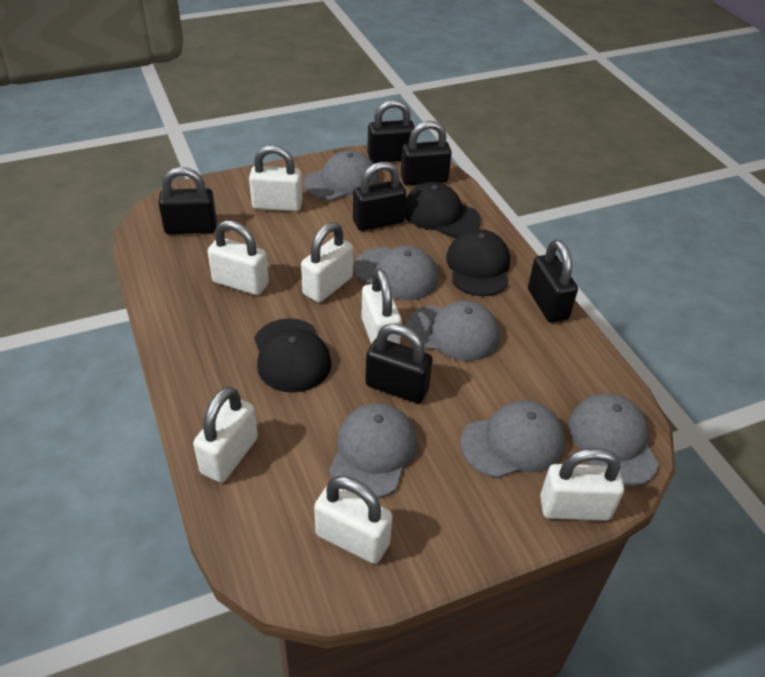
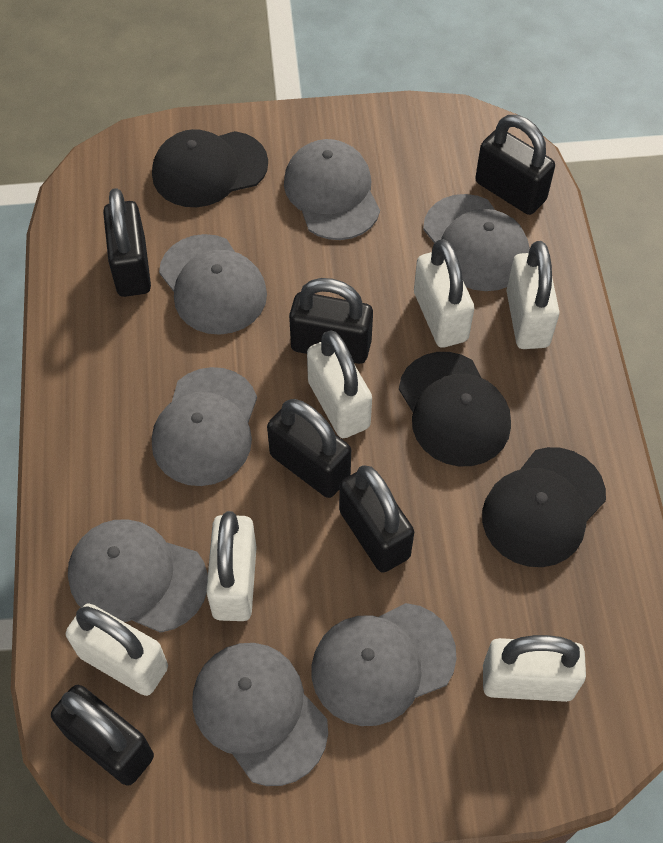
grey cap: 6 -> 7
white padlock: 7 -> 6

